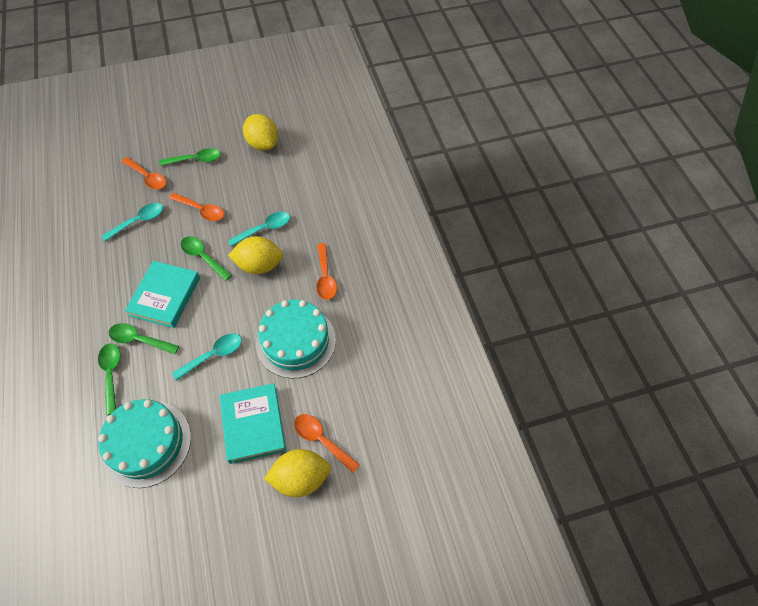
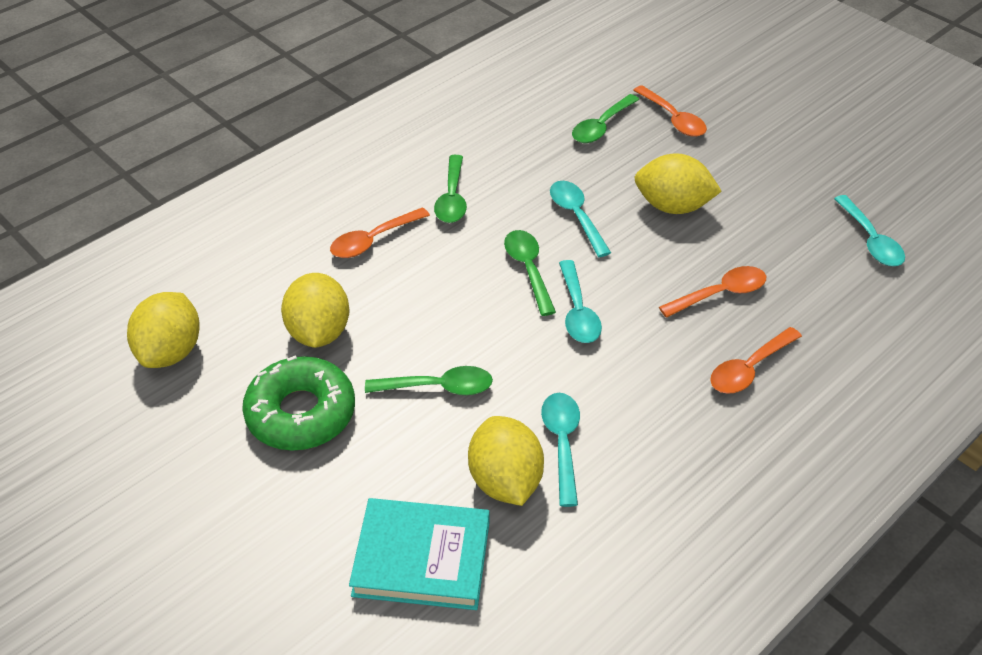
green donut: 0 -> 1
turquoise book: 2 -> 1
turquoise cake: 2 -> 0
turquoise spoon: 3 -> 4
yellow lemon: 3 -> 4

